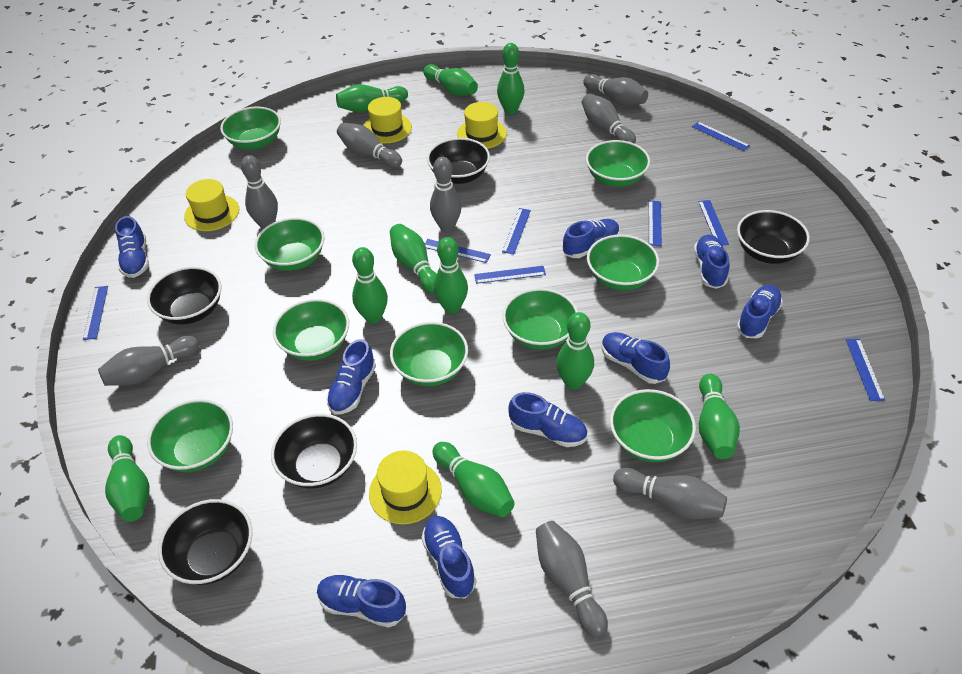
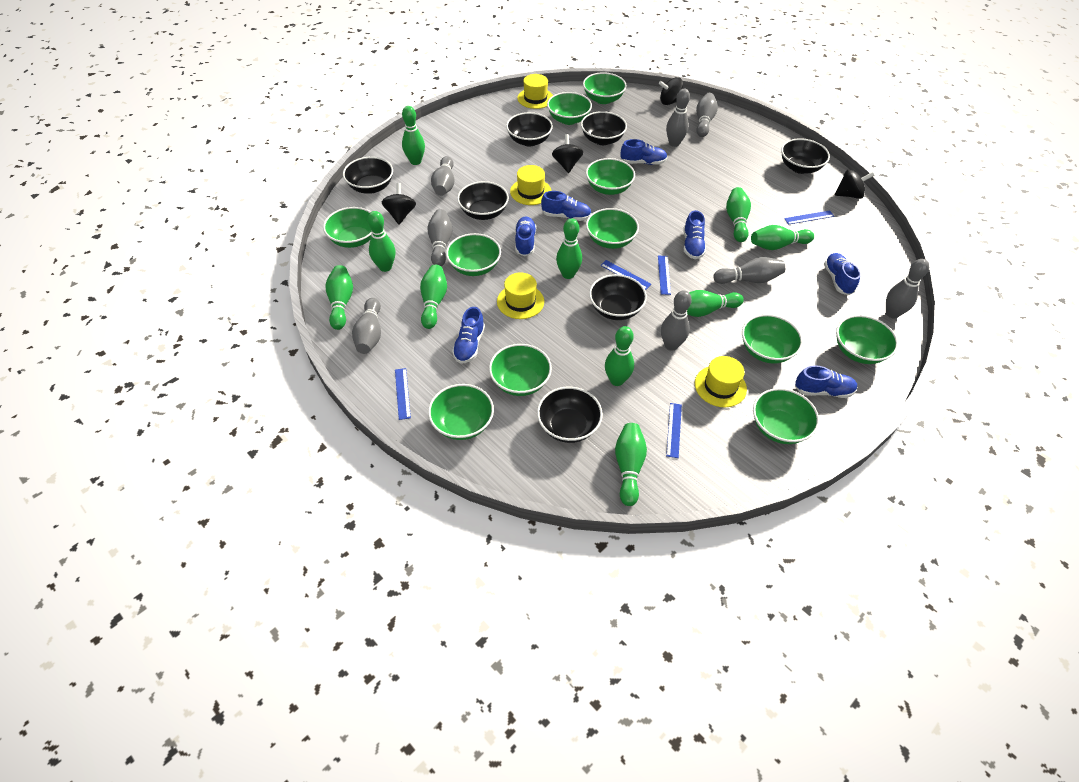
black bowl: 5 -> 7
black spinning top: 0 -> 4
blue ruler: 8 -> 5
blue shoe: 9 -> 7
green bowl: 9 -> 11

